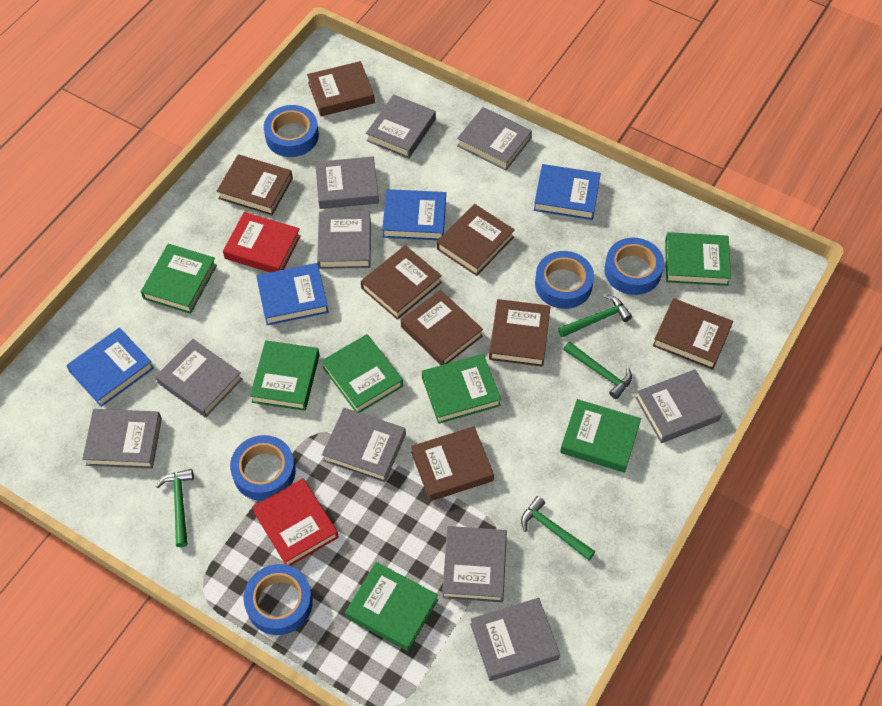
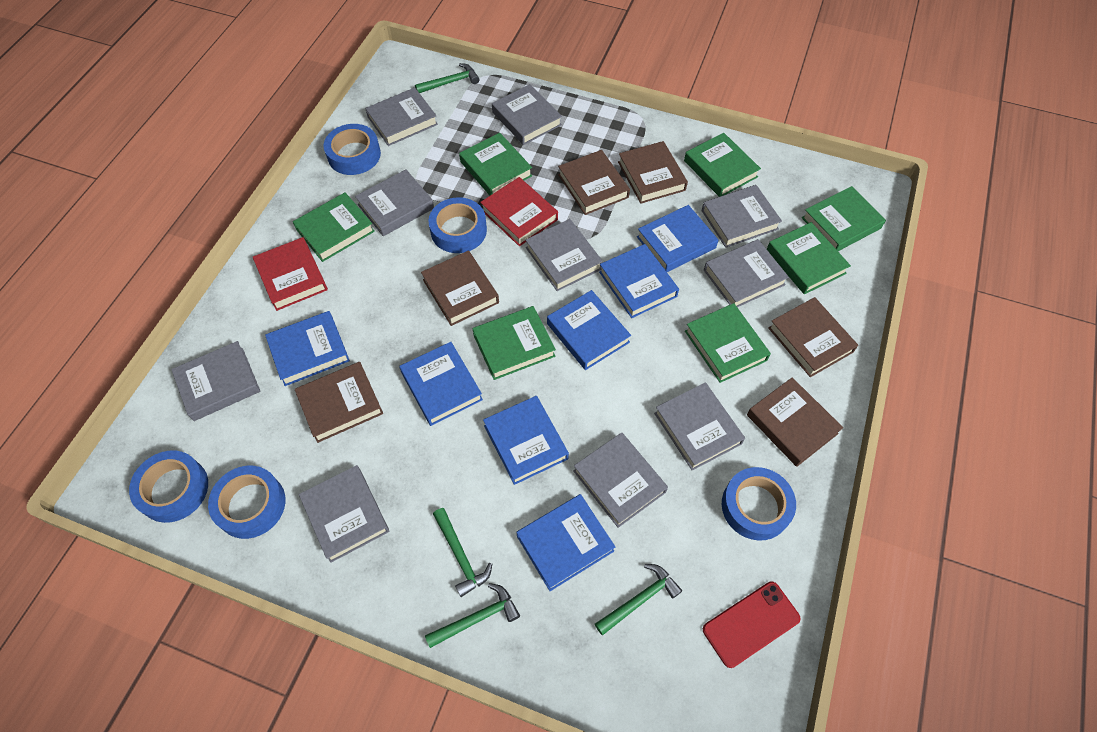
blue book: 4 -> 7
brown book: 8 -> 6
red phone: 0 -> 1

